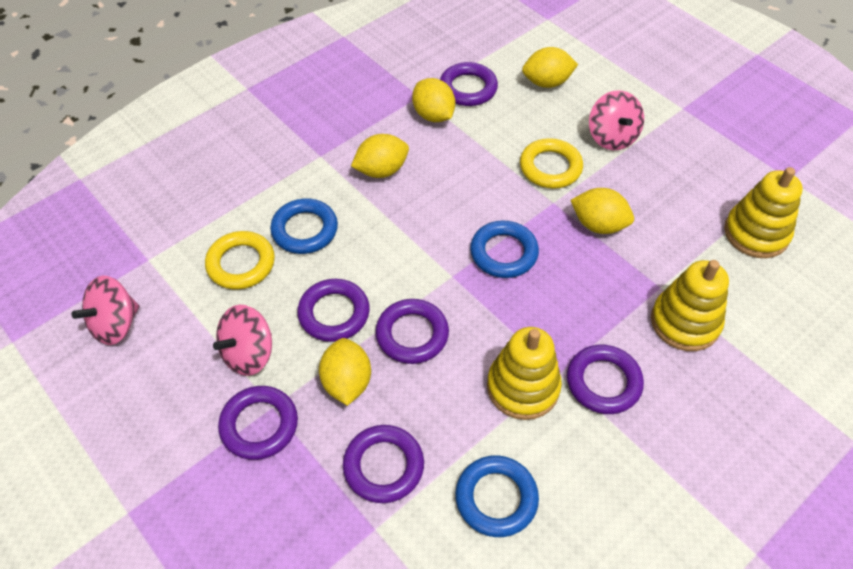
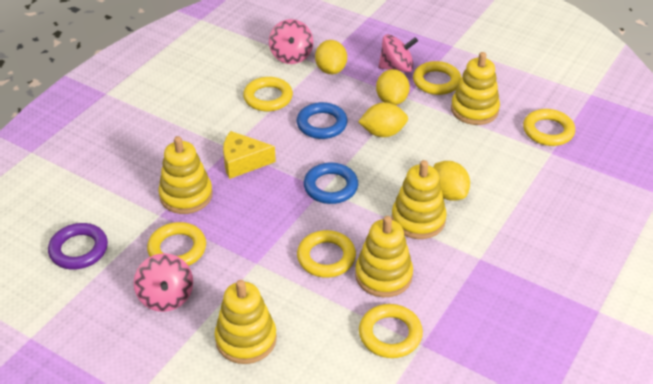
blue ring: 3 -> 2
purple ring: 6 -> 1
yellow cheese: 0 -> 1
yellow lemon: 5 -> 4
yellow ring: 2 -> 6
yellow stacking toy: 3 -> 5

